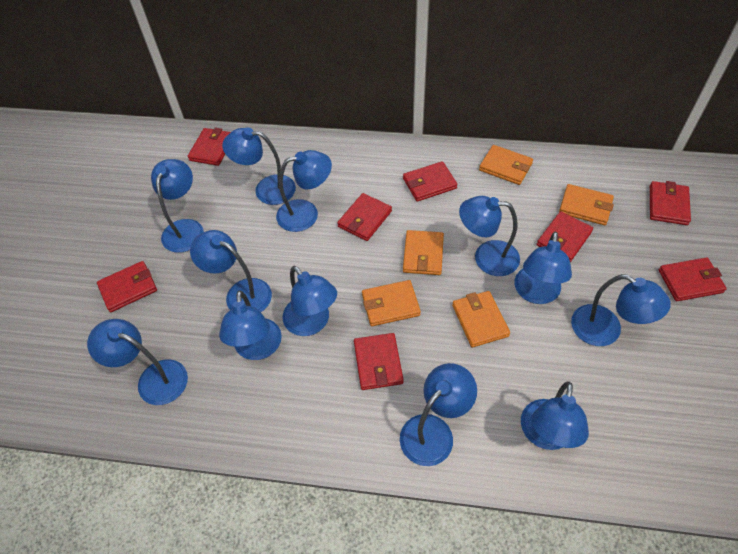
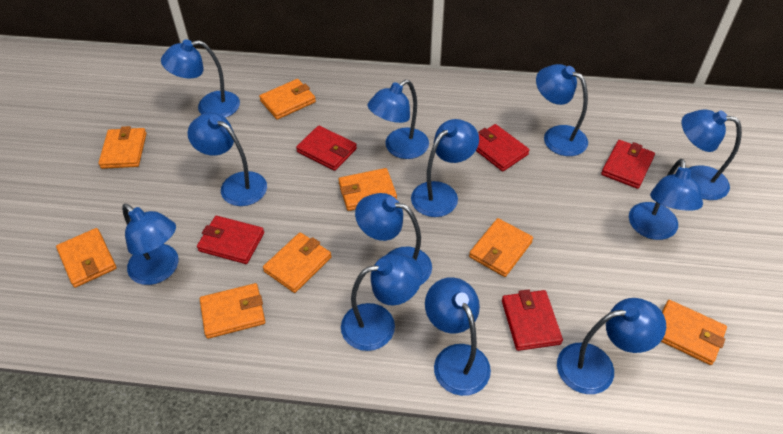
orange wallet: 5 -> 8
red wallet: 8 -> 5

